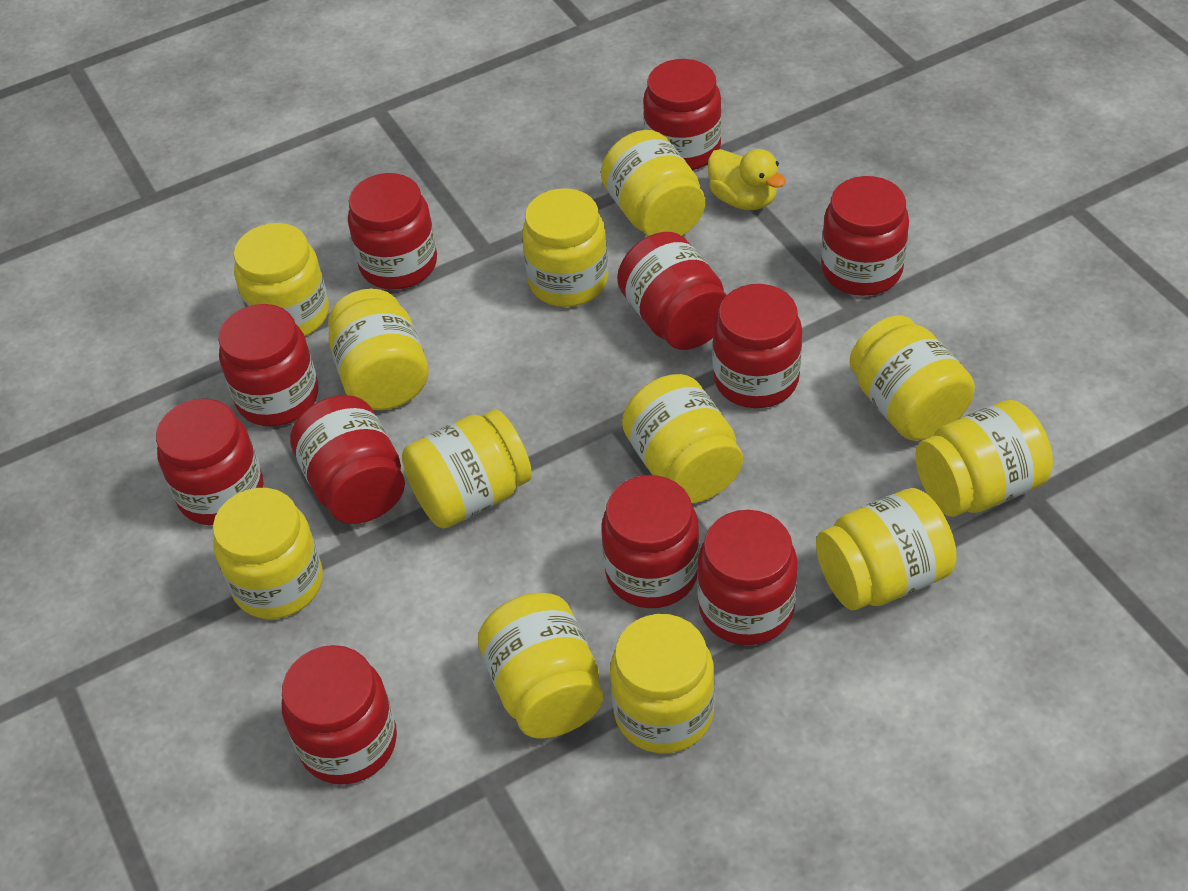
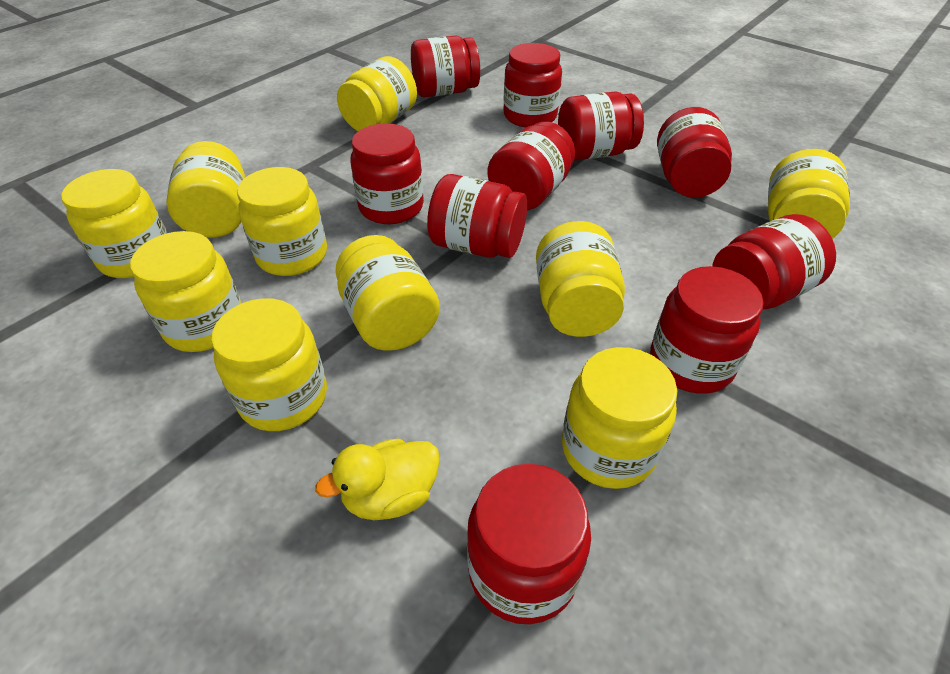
red jar: 11 -> 10
yellow jar: 12 -> 10

